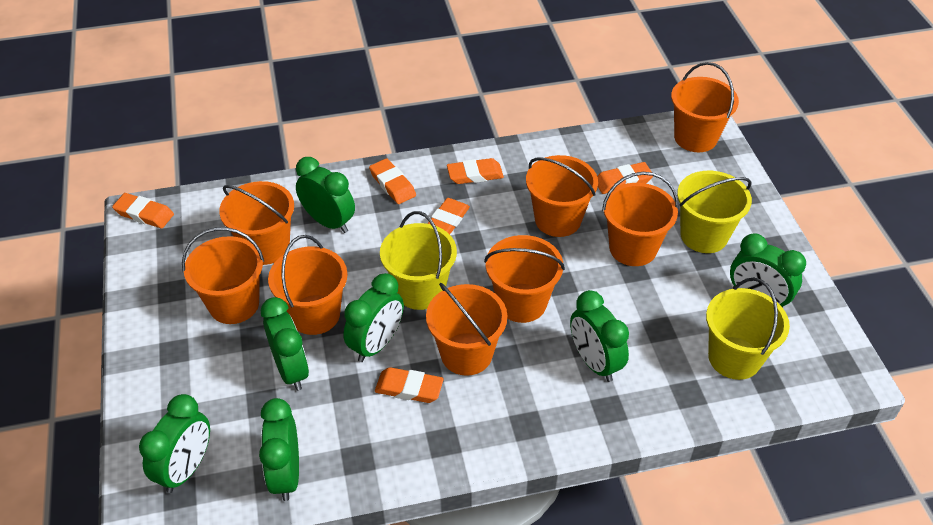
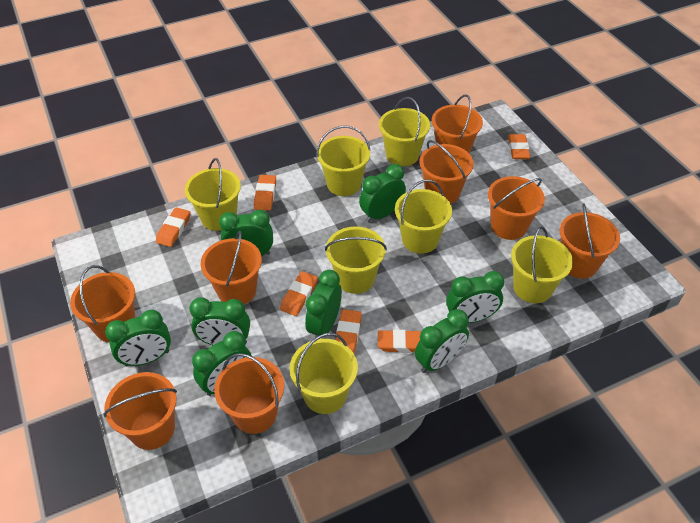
green clock: 7 -> 8
yellow bucket: 3 -> 7

